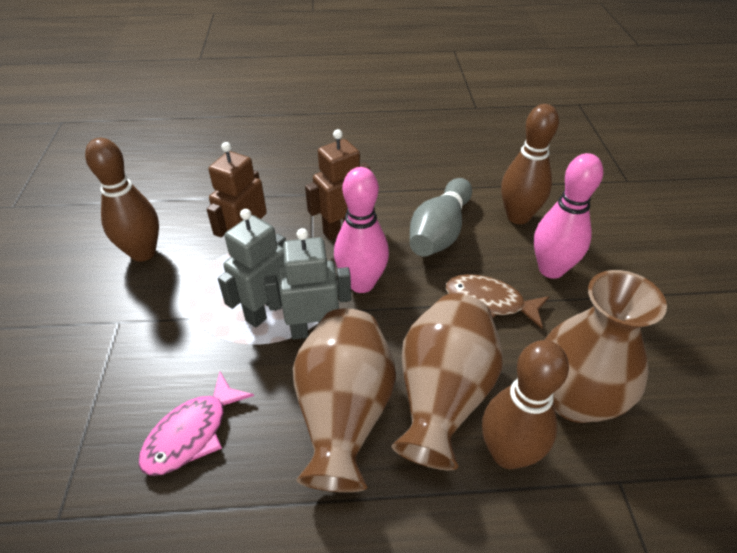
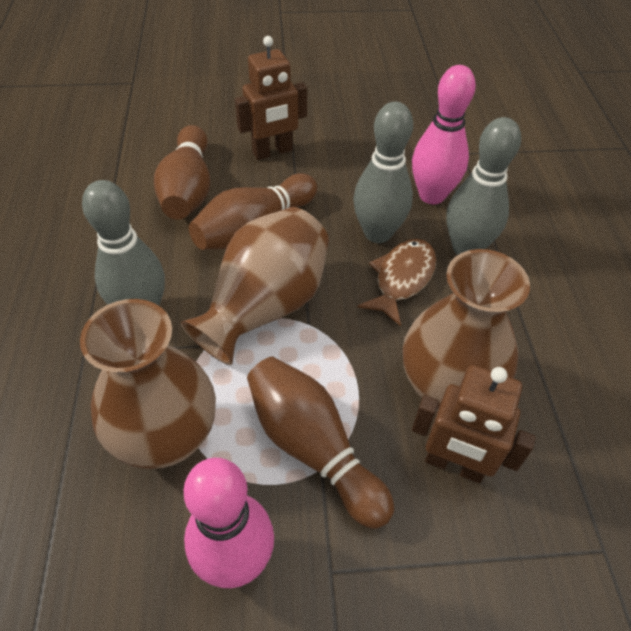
grey bowling pin: 1 -> 3
grey robot: 2 -> 0
pink fish: 1 -> 0

